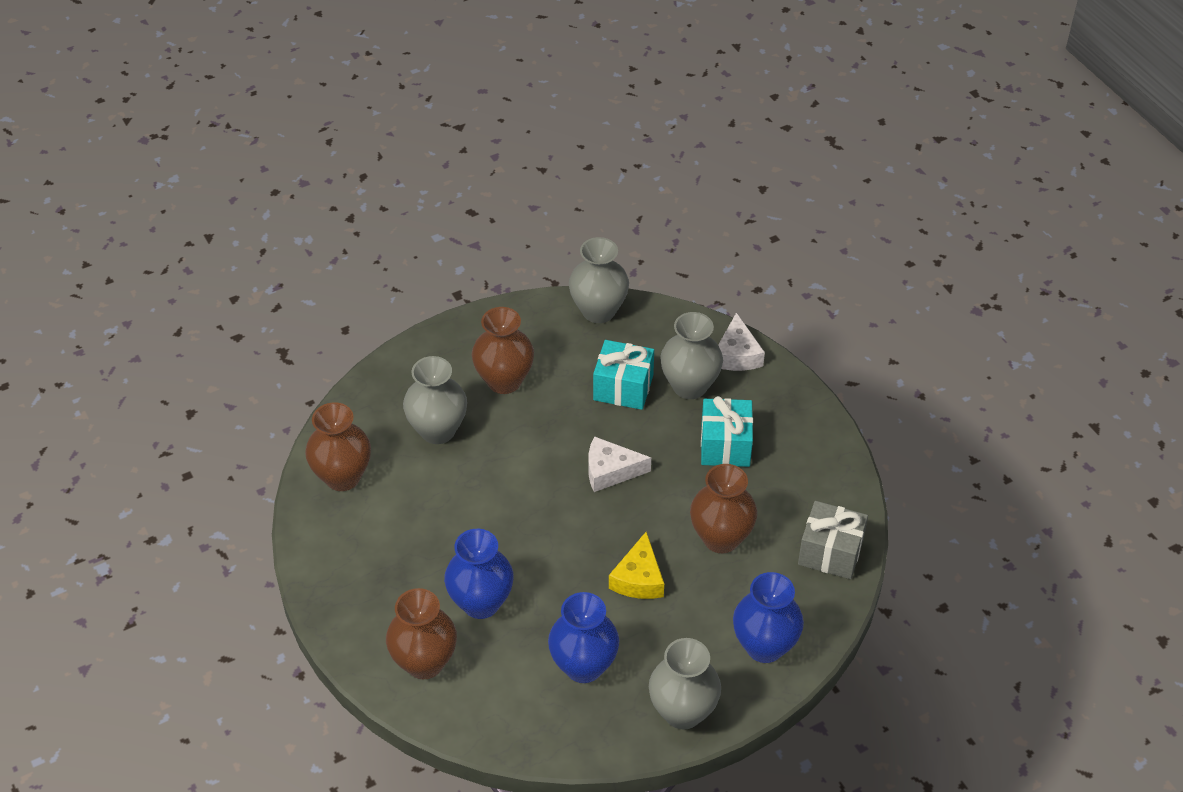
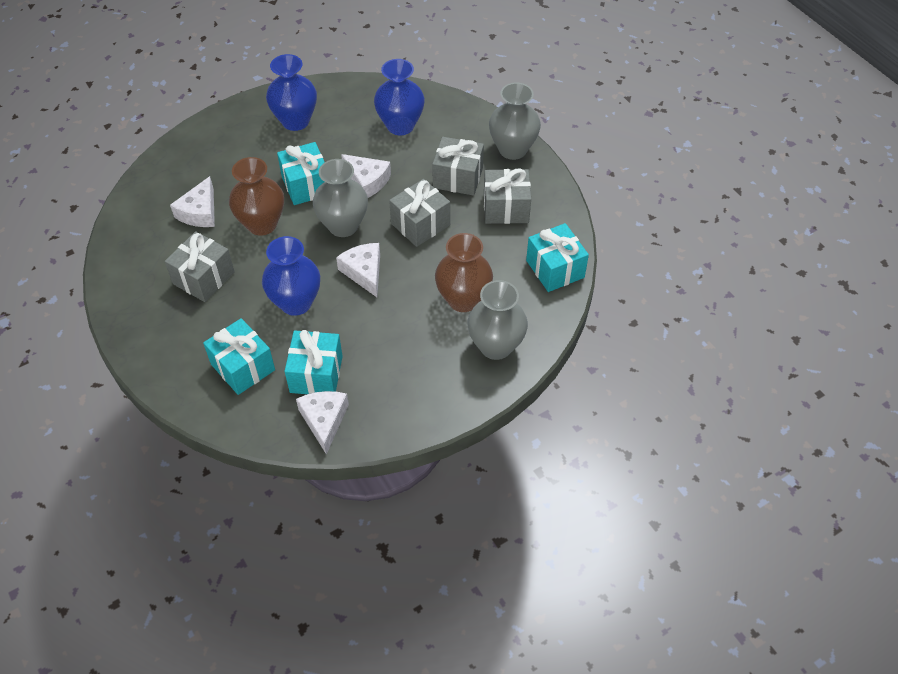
brown vase: 4 -> 2
grey gift: 1 -> 4
grey vase: 4 -> 3
turquoise gift: 2 -> 4
white cheese: 2 -> 4
yellow cheese: 1 -> 0

